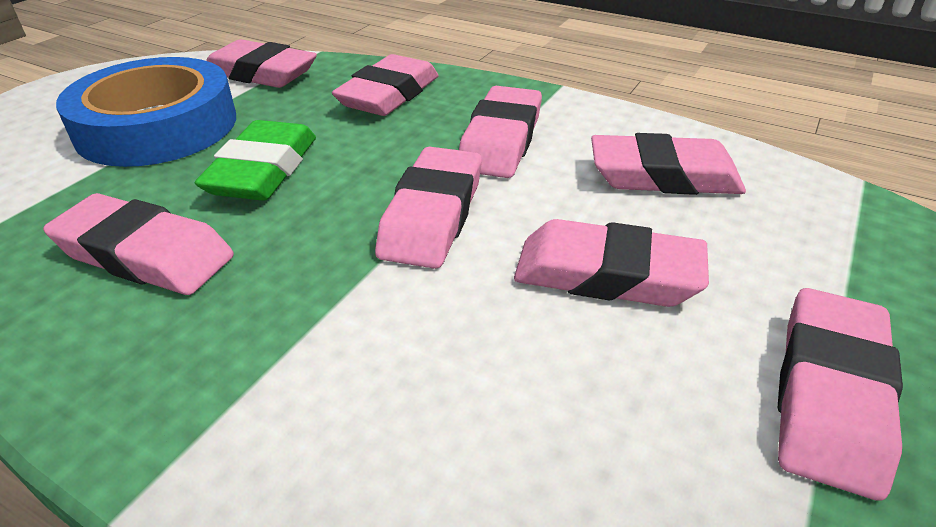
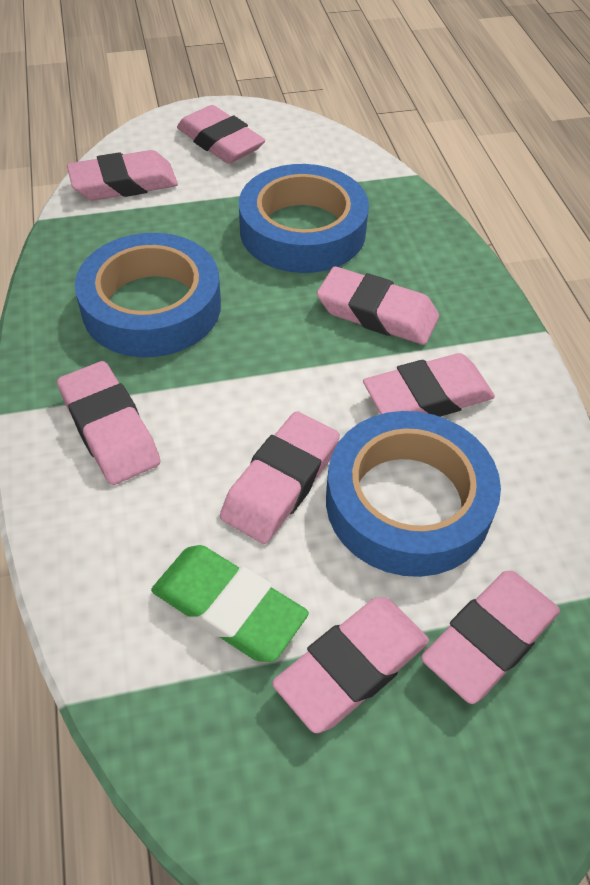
blue tape: 1 -> 3

